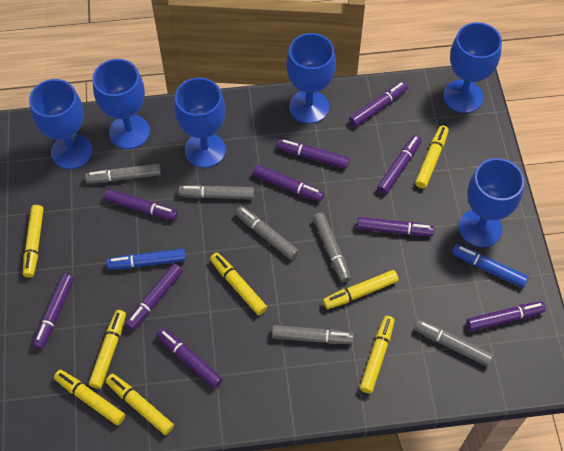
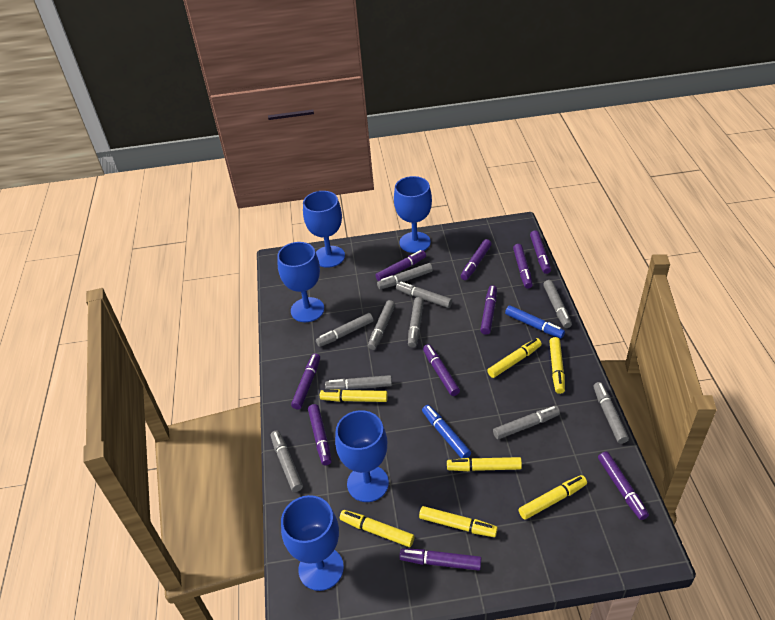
blue goblet: 6 -> 5
grey marker: 6 -> 10
yellow marker: 8 -> 7

